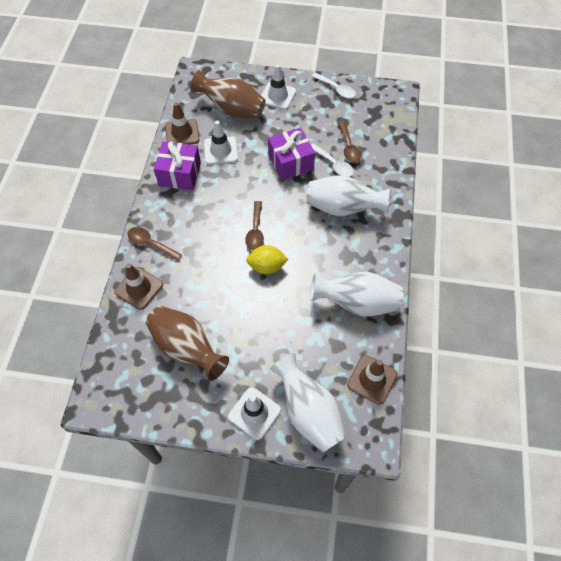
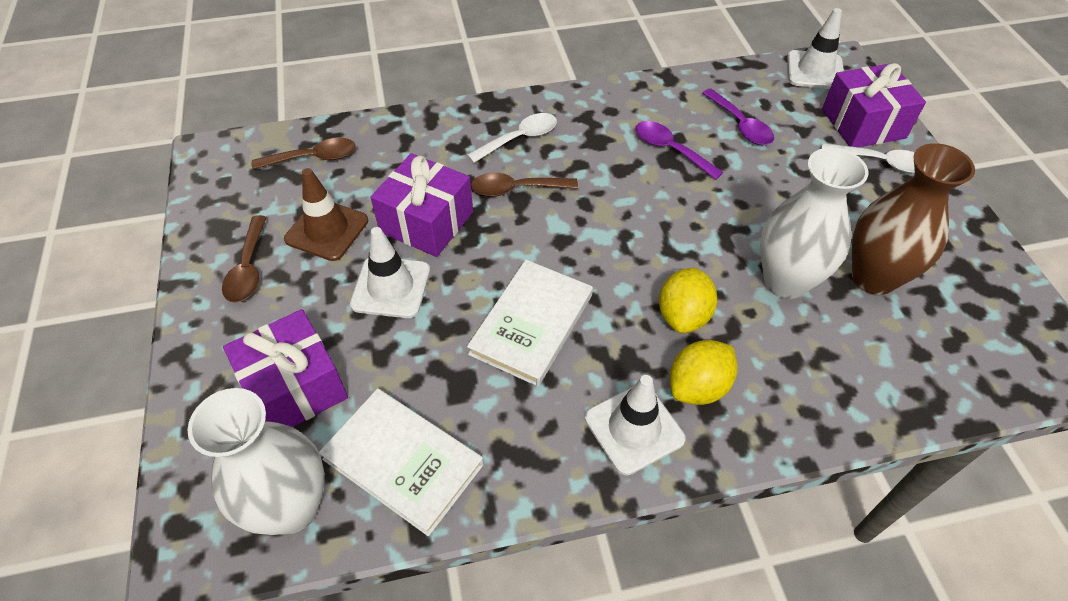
brown traffic cone: 3 -> 1
brown vase: 2 -> 1
purple gift: 2 -> 3
purple spoon: 0 -> 2
white book: 0 -> 2
white vase: 3 -> 2
yellow lemon: 1 -> 2

